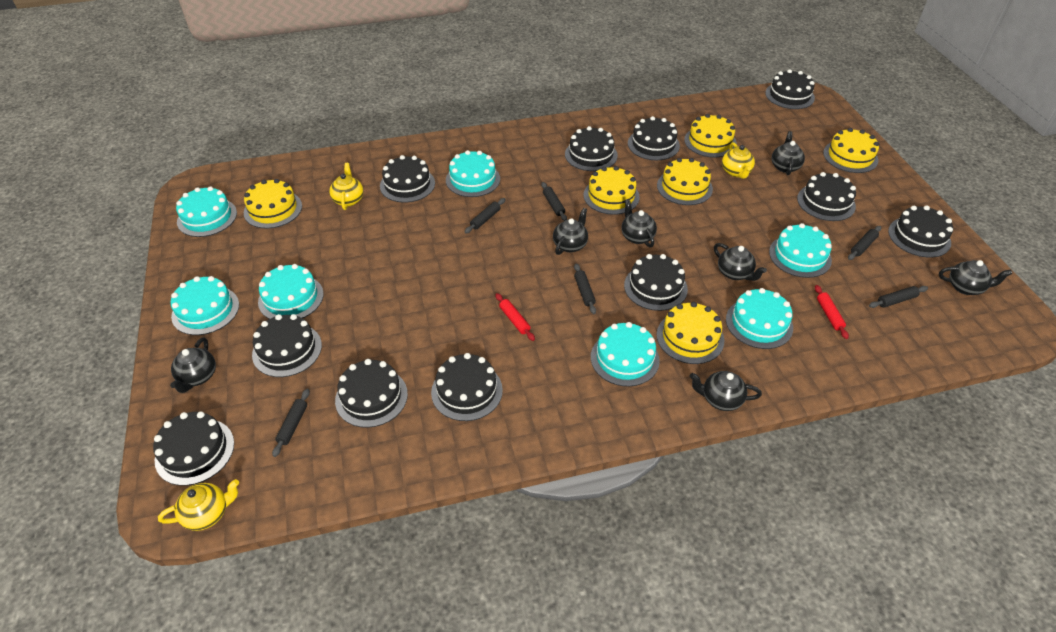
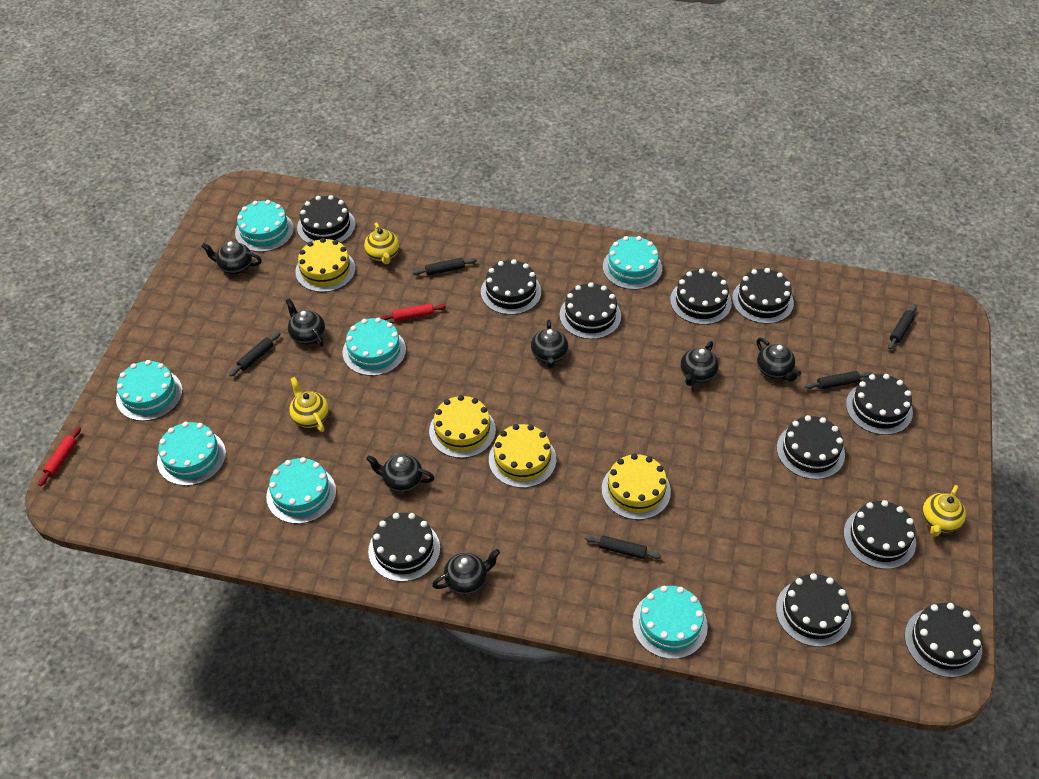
black rolling pin: 6 -> 5
yellow cake: 6 -> 4

